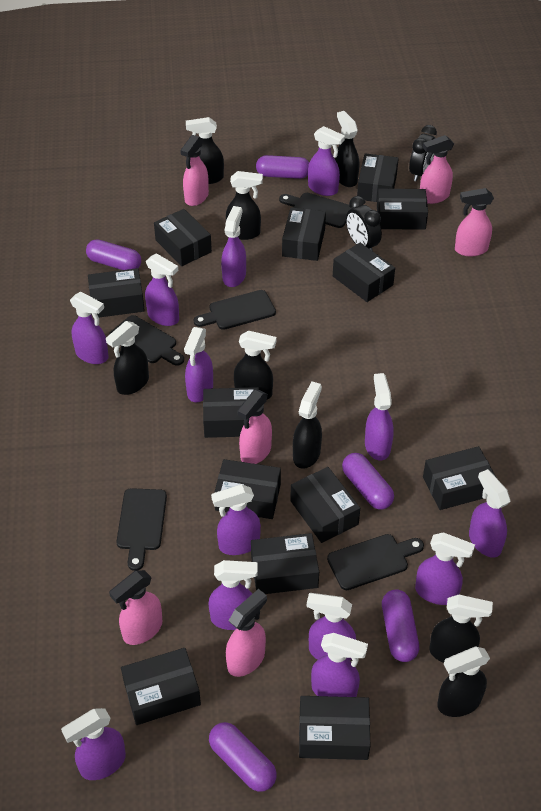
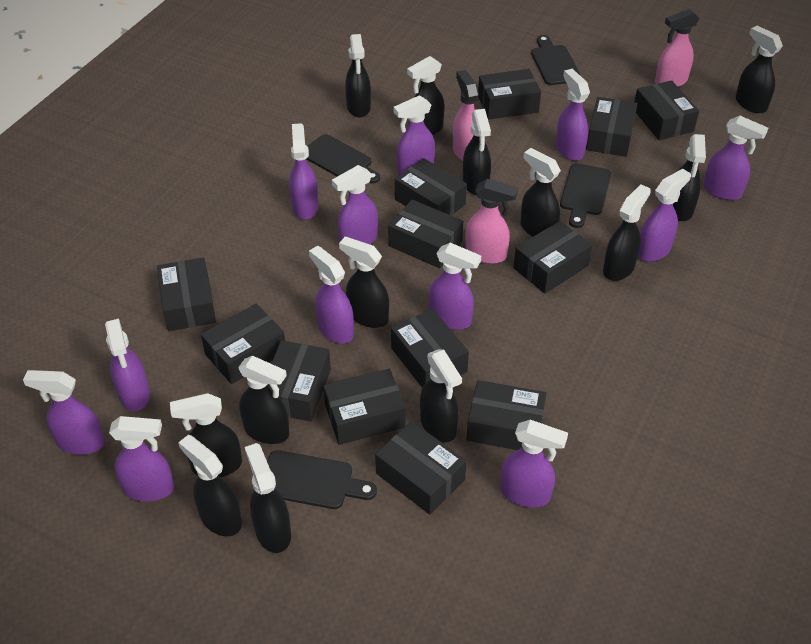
black clock: 2 -> 0
black cutting board: 5 -> 4
black spray bottle: 8 -> 13
pink spray bottle: 6 -> 3
purple capsule: 5 -> 0
purple spray bottle: 13 -> 12

